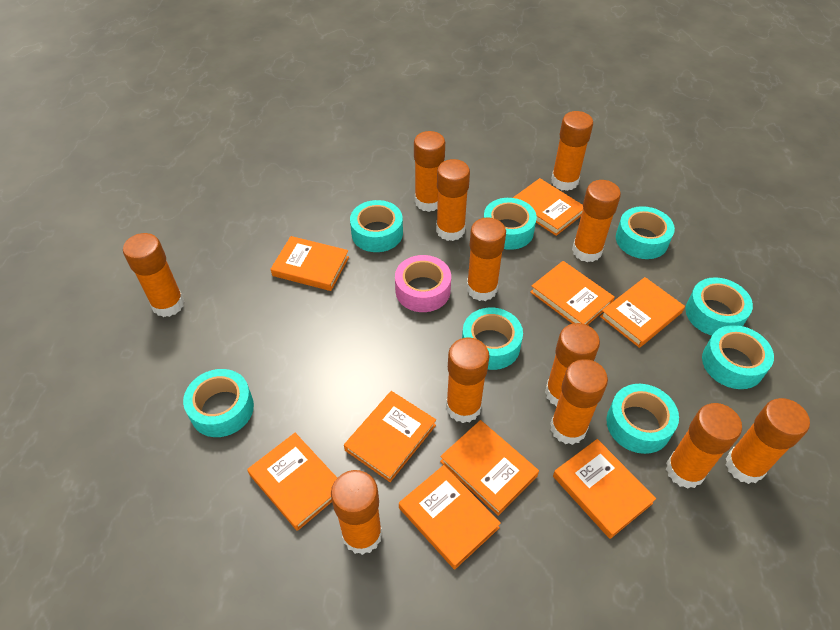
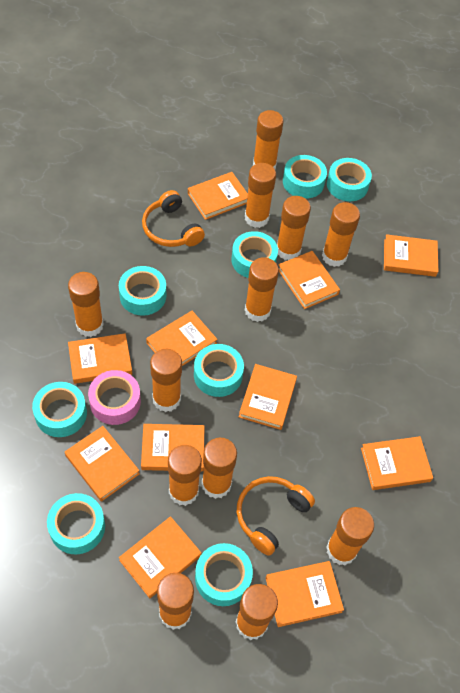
orange book: 9 -> 11
orange headphones: 0 -> 2

